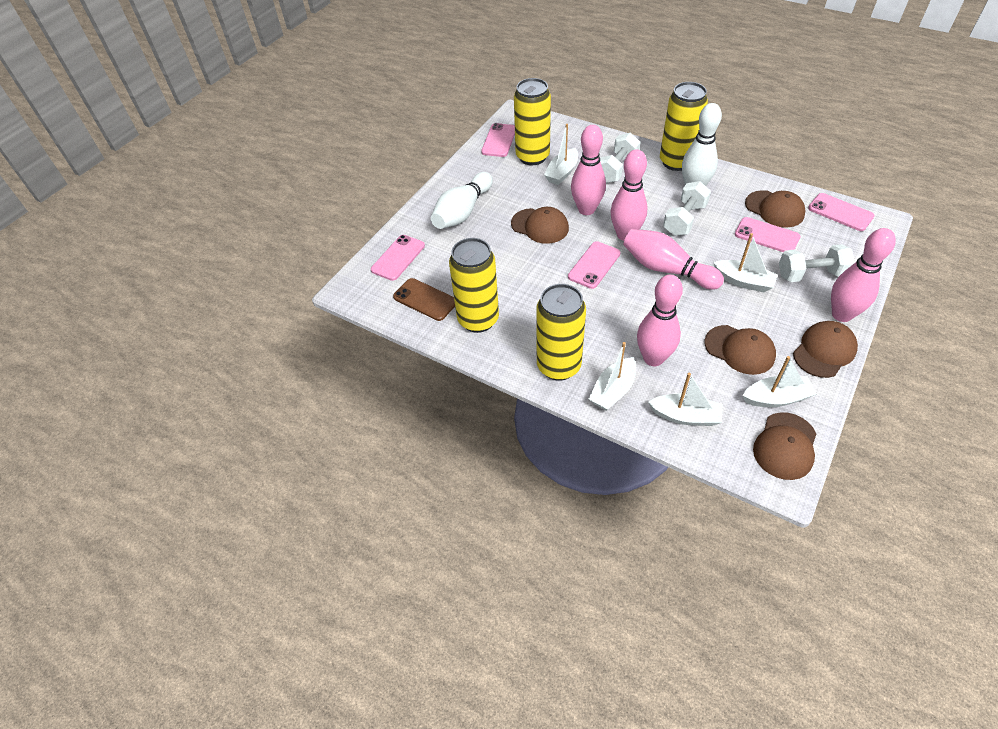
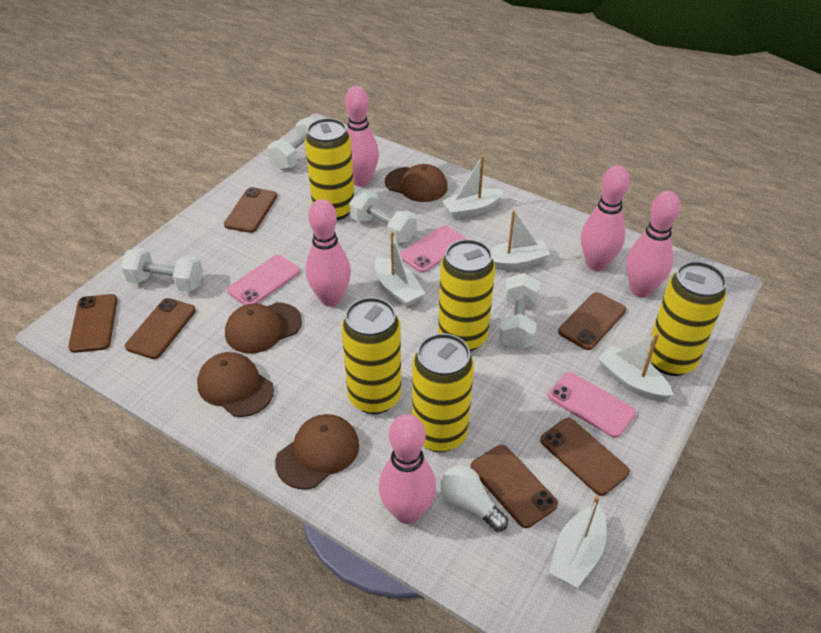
brown cap: 5 -> 4
brown phone: 1 -> 6
pink phone: 5 -> 3
white bowling pin: 2 -> 0
white dumbbell: 3 -> 4
white light bulb: 0 -> 1
yellow can: 4 -> 5

